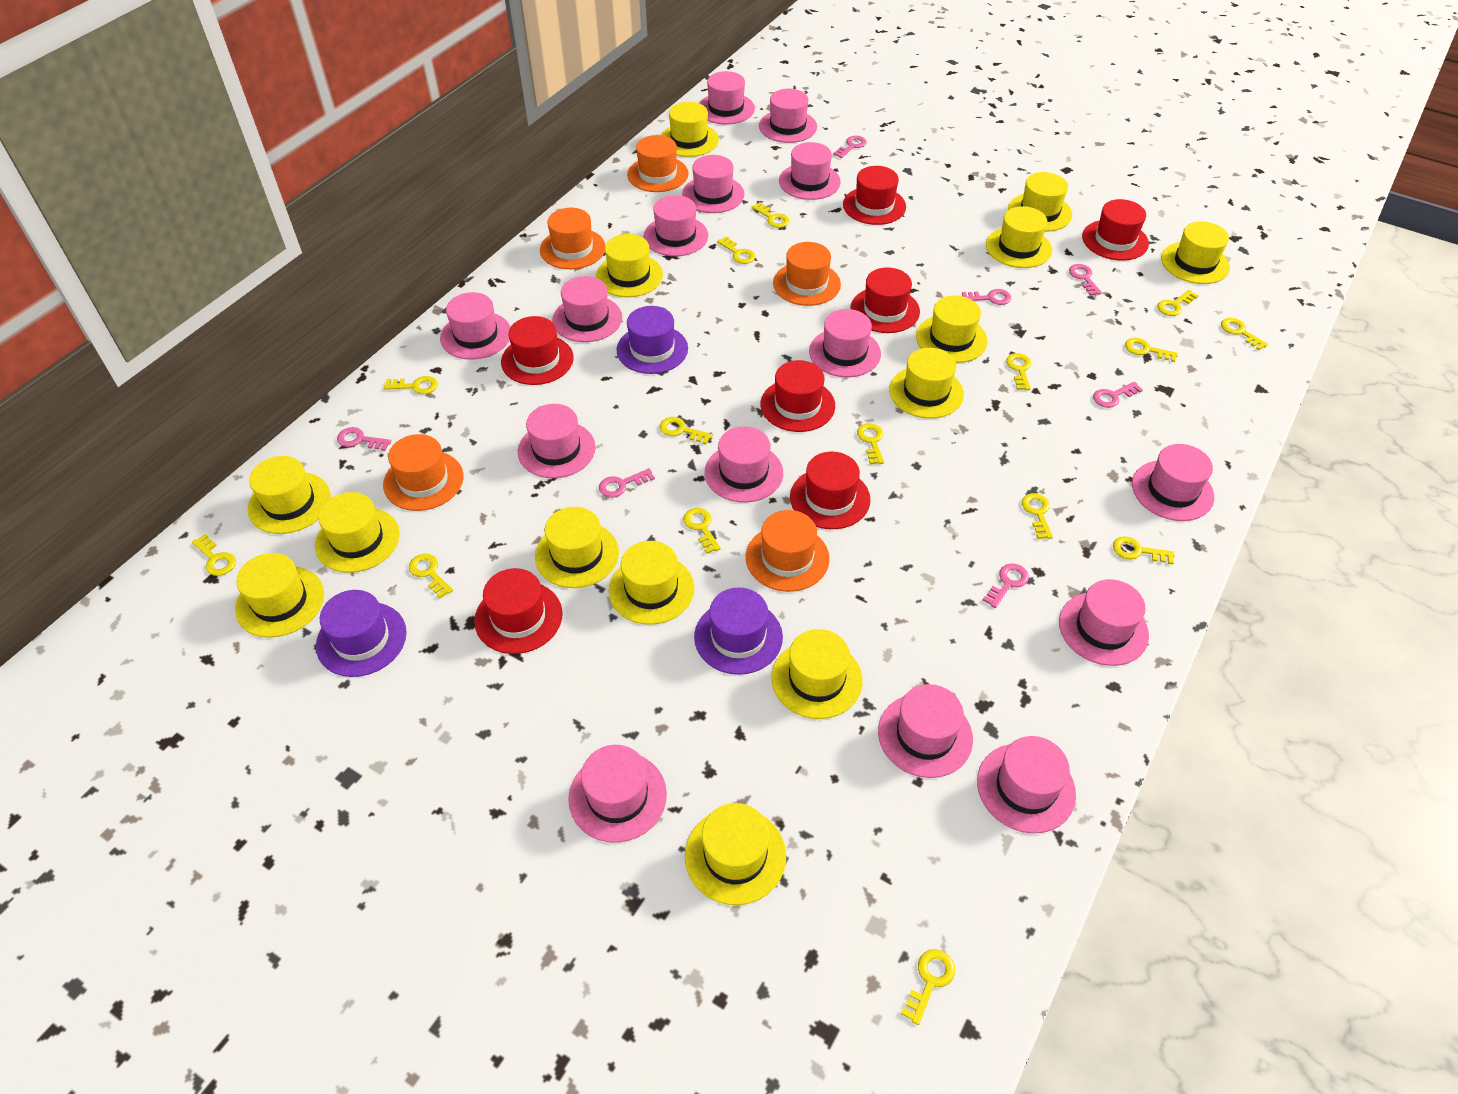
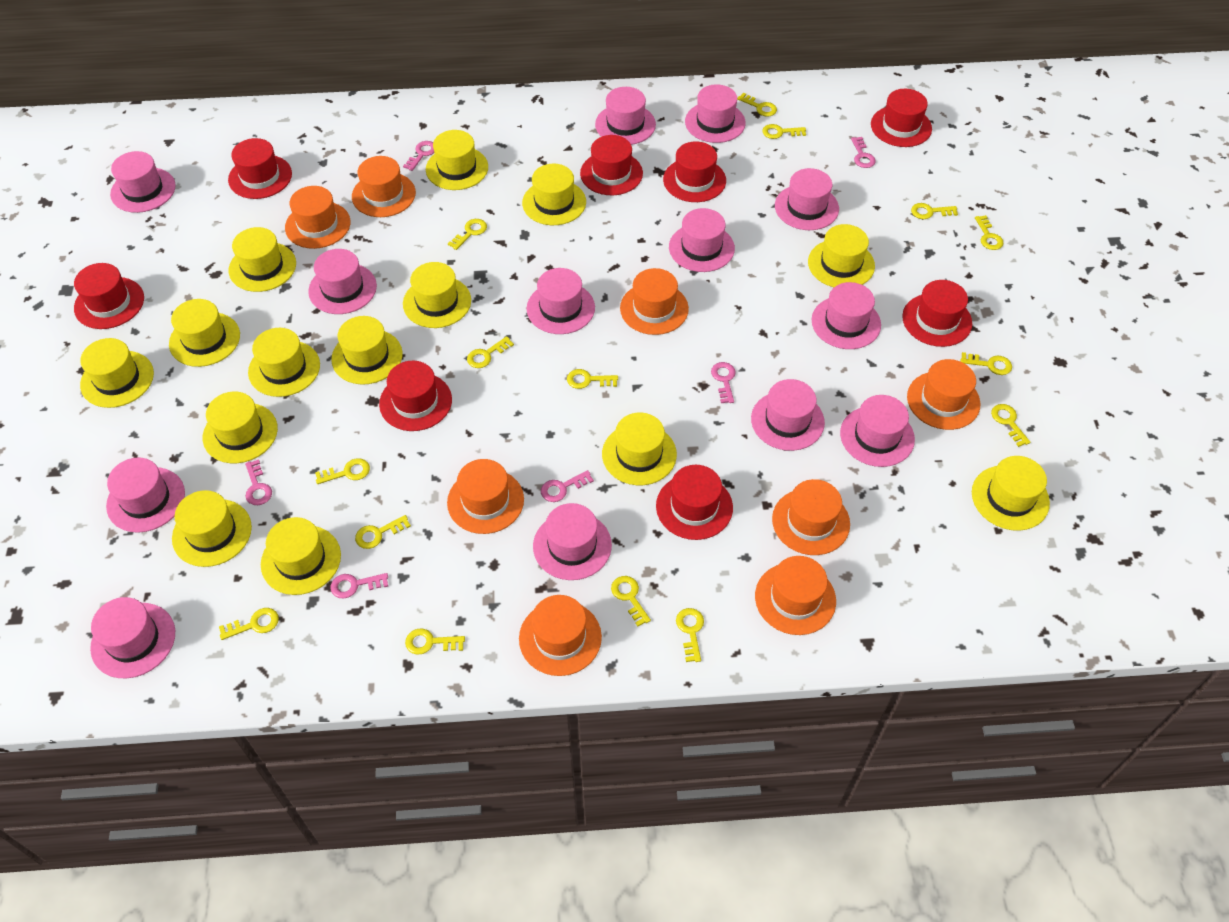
orange hat: 5 -> 8
pink hat: 15 -> 13
pink key: 7 -> 6
purple hat: 3 -> 0
red hat: 7 -> 8

